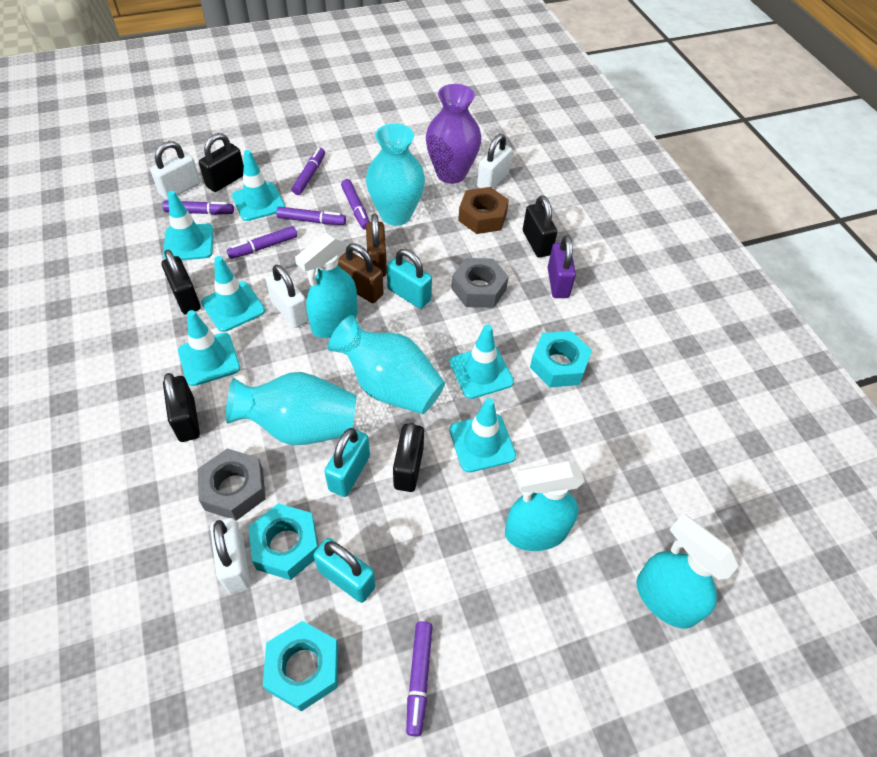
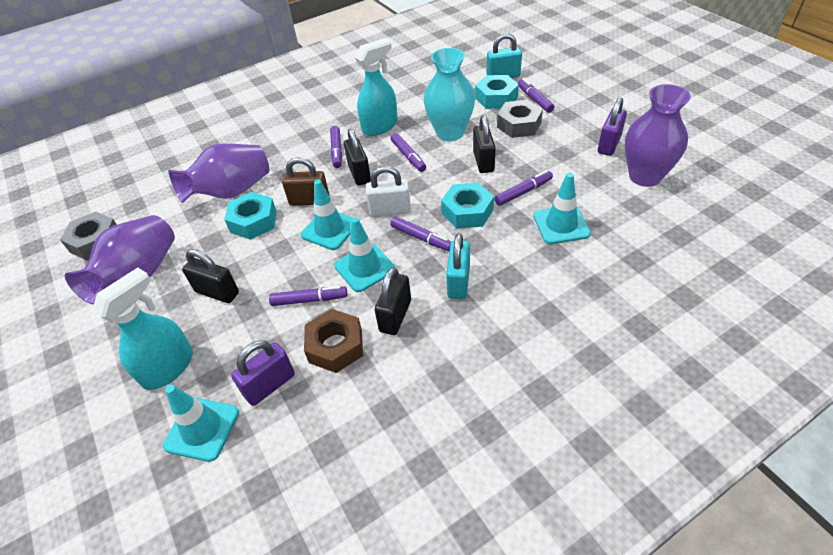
black padlock: 5 -> 4
brown padlock: 2 -> 1
purple padlock: 1 -> 2
purple vase: 1 -> 3
turquoise padlock: 3 -> 2
turquoise spray bottle: 3 -> 2
turquoise traffic cone: 6 -> 4
turquoise vase: 3 -> 1
white padlock: 4 -> 1

